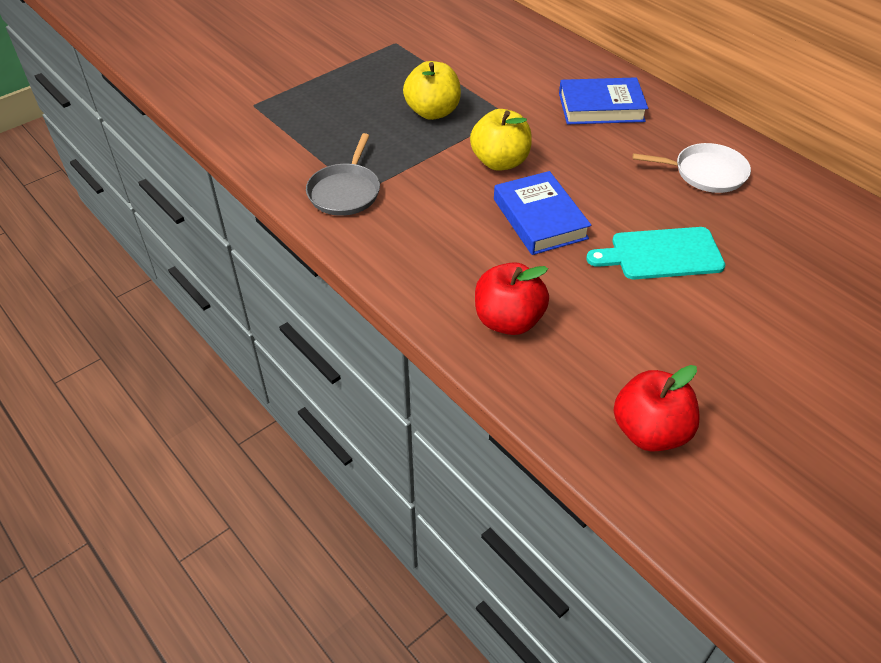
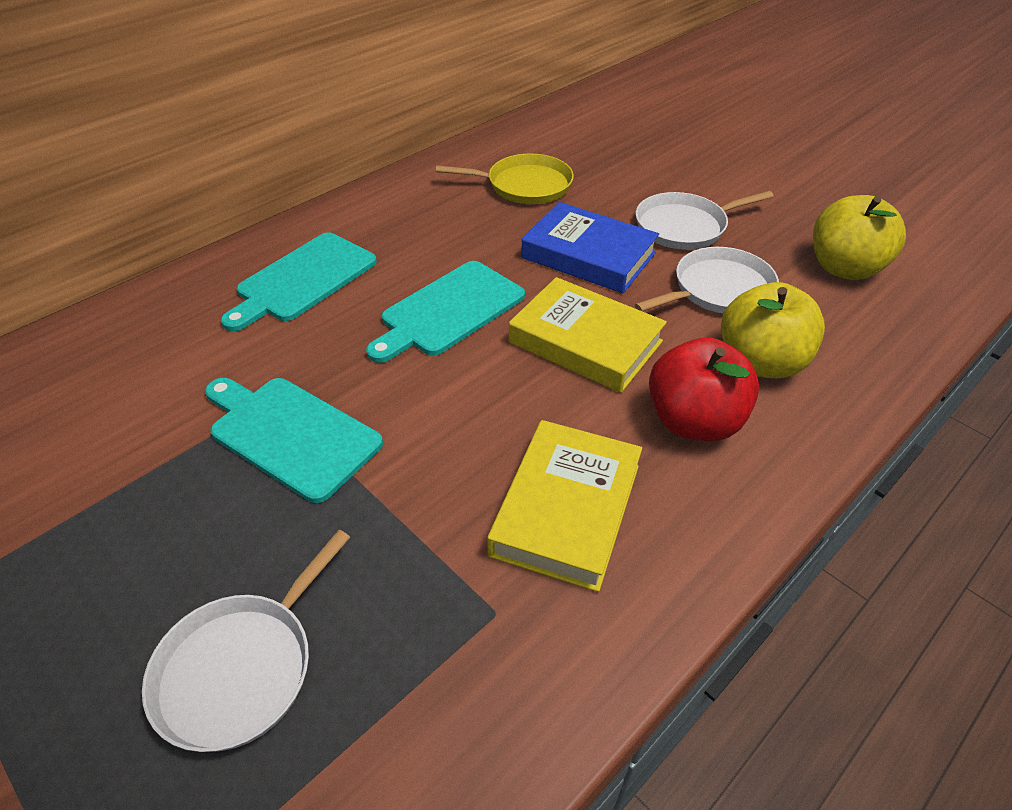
blue book: 2 -> 1
grey pan: 1 -> 0
red apple: 2 -> 1
turquoise cutting board: 1 -> 3
white pan: 1 -> 3
yellow book: 0 -> 2
yellow pan: 0 -> 1

